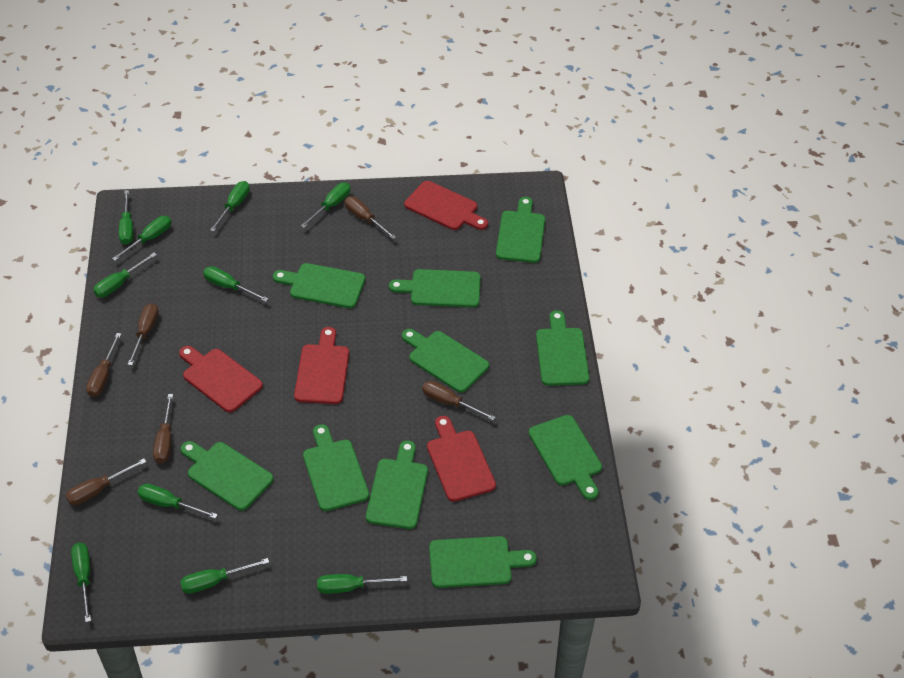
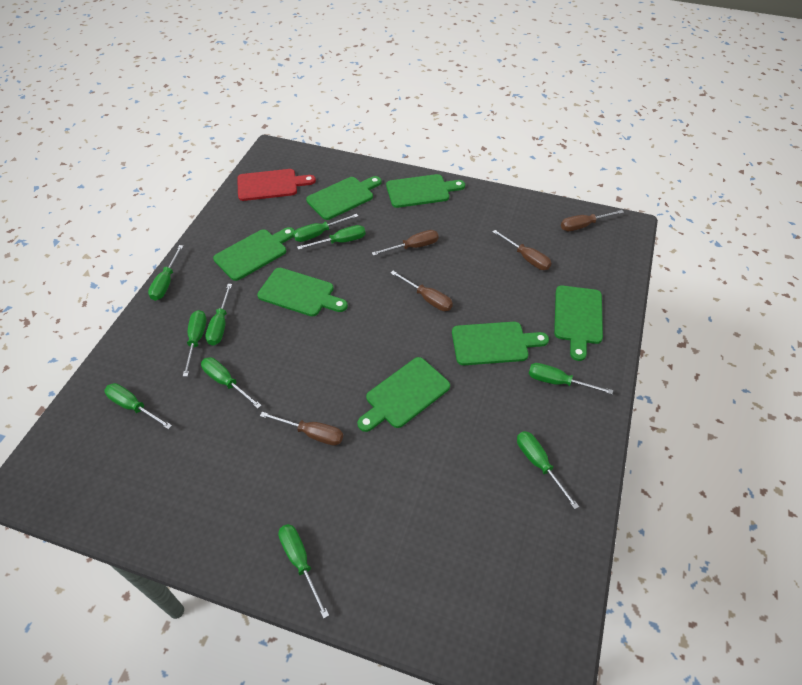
brown screwdriver: 6 -> 5
green cutting board: 10 -> 7
red cutting board: 4 -> 1

